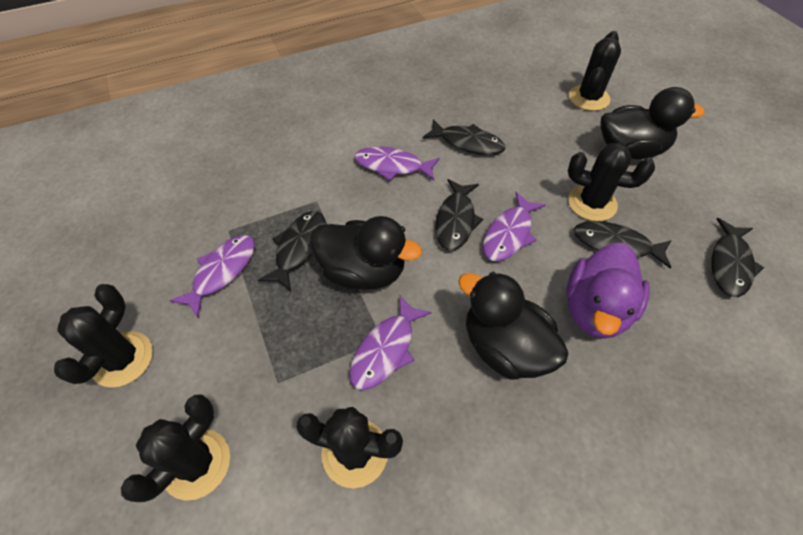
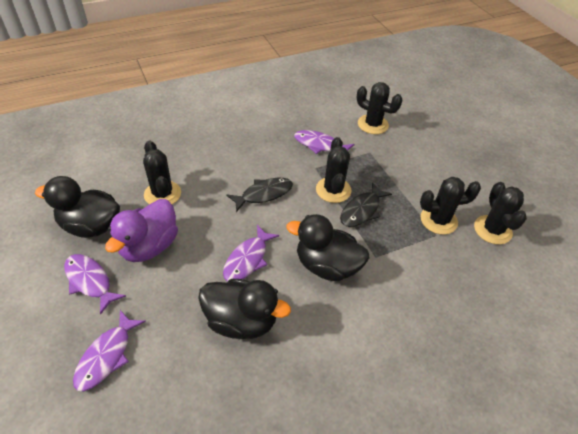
black fish: 5 -> 2

